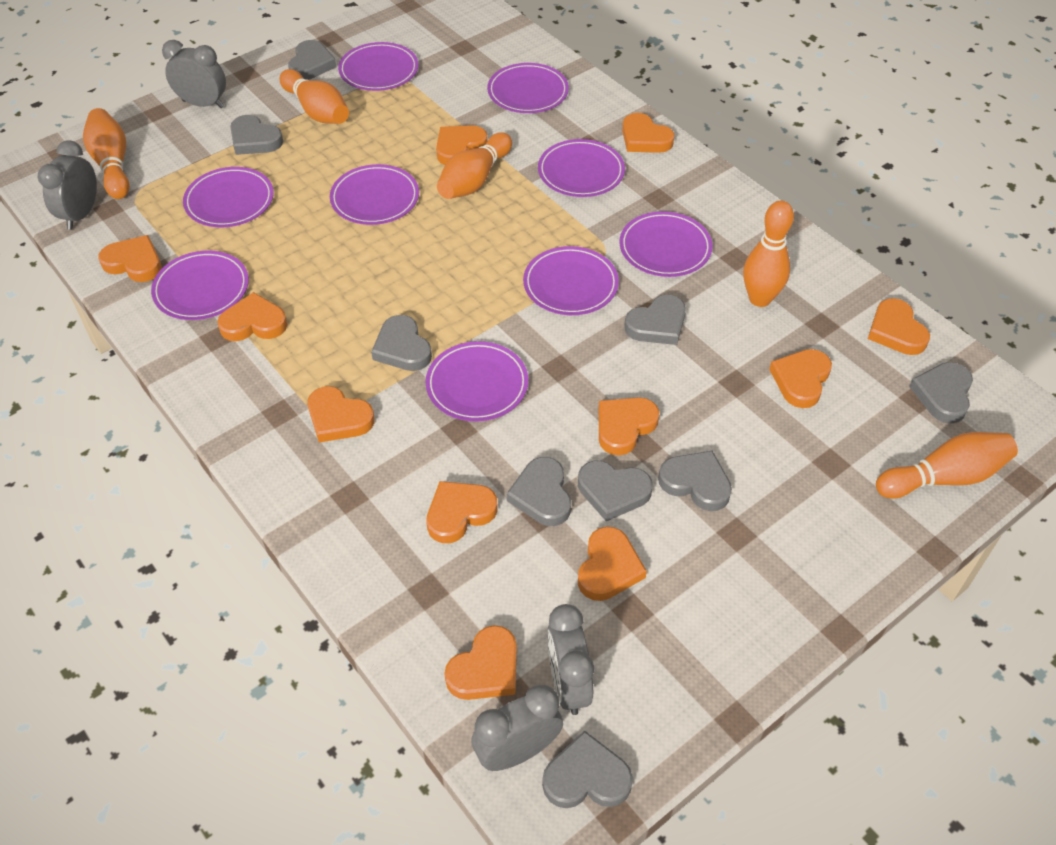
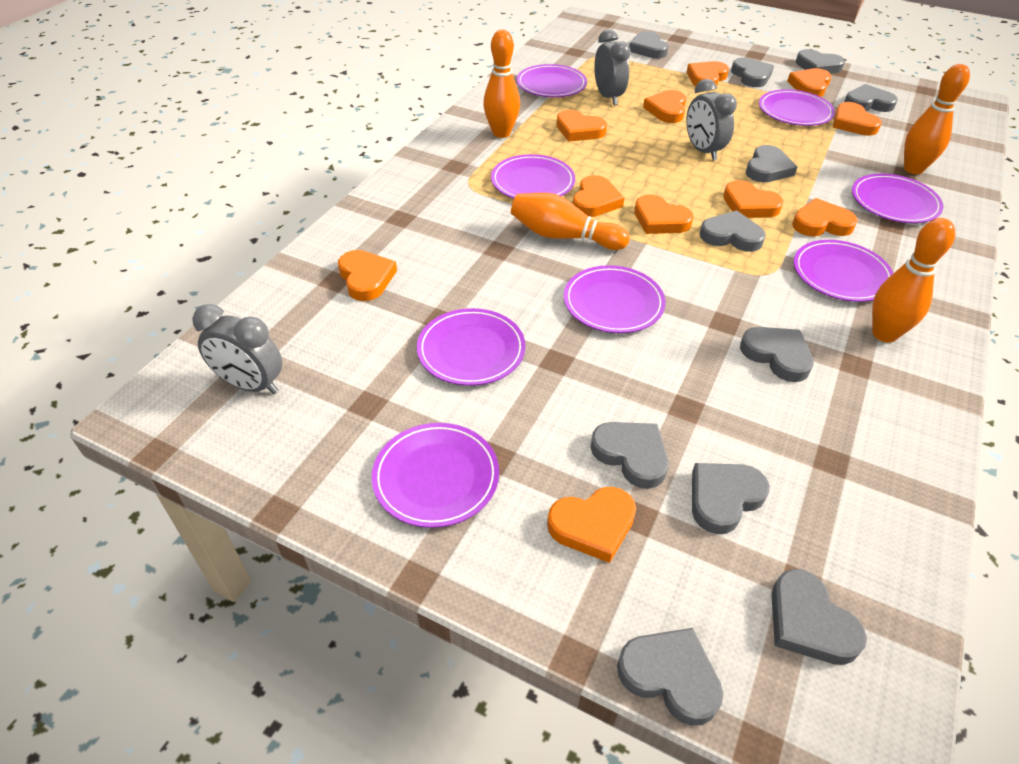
grey clock: 4 -> 3
grey heart: 9 -> 11
orange bowling pin: 5 -> 4
purple plate: 9 -> 8

